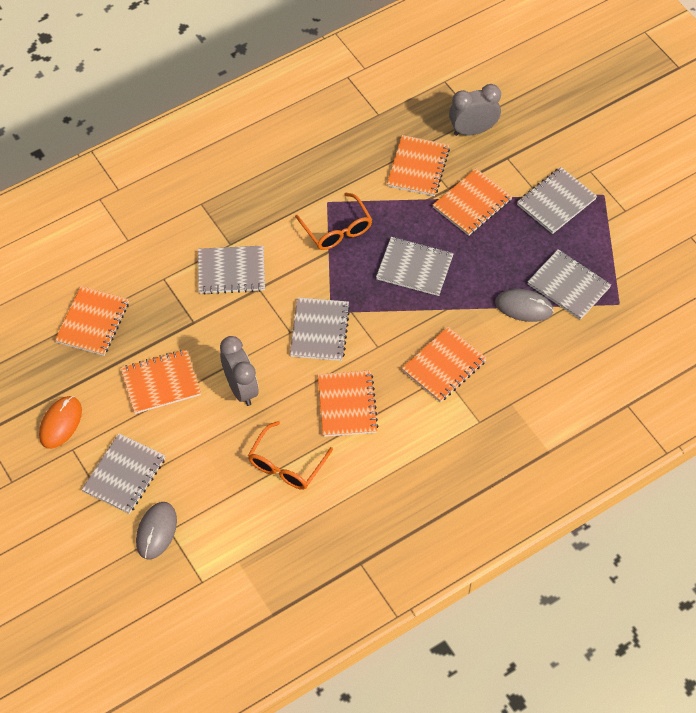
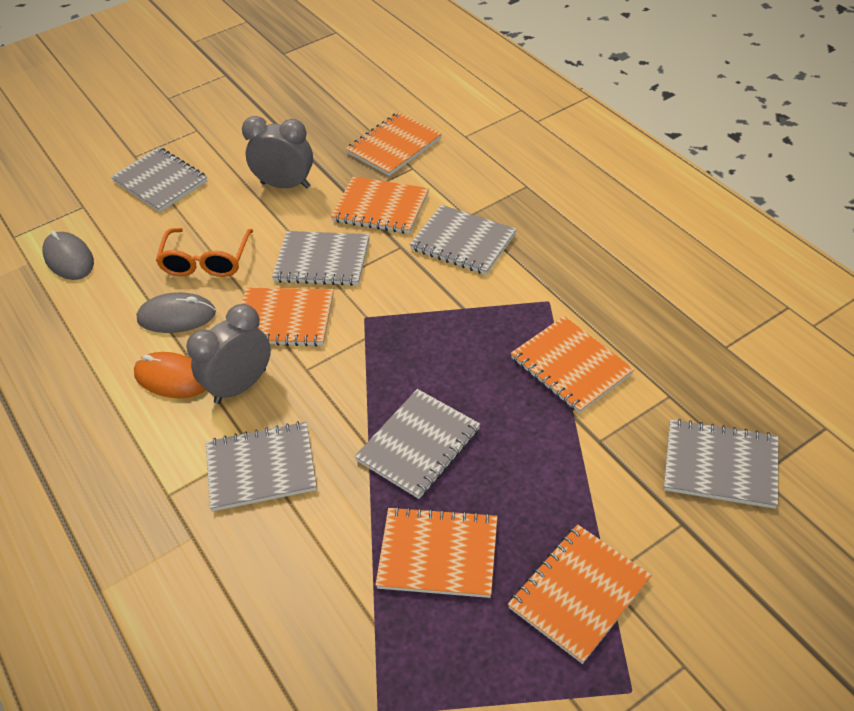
orange glasses: 2 -> 1

